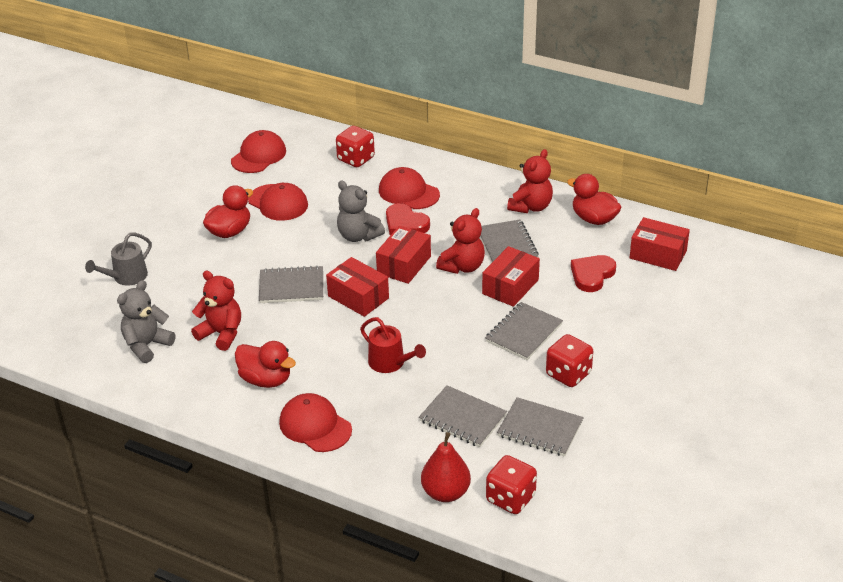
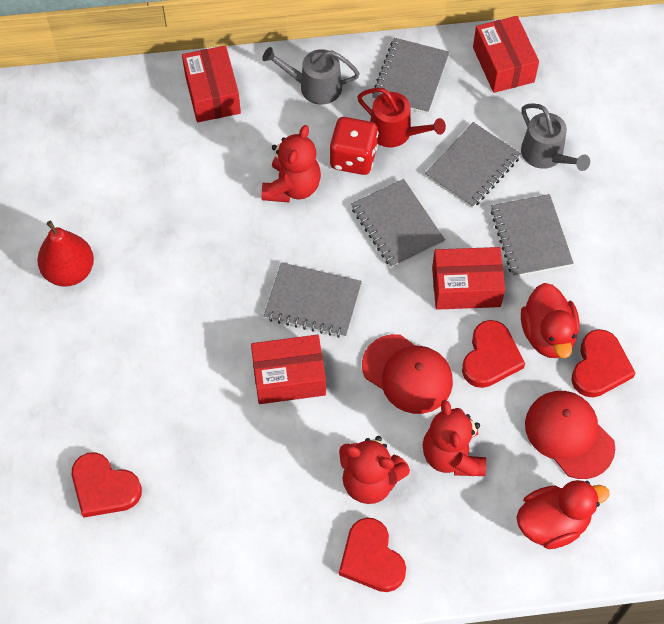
grey teddy bear: 2 -> 0
grey watering can: 1 -> 2
red cap: 4 -> 2
red dice: 3 -> 1
red duck: 3 -> 2
red heart: 2 -> 4

